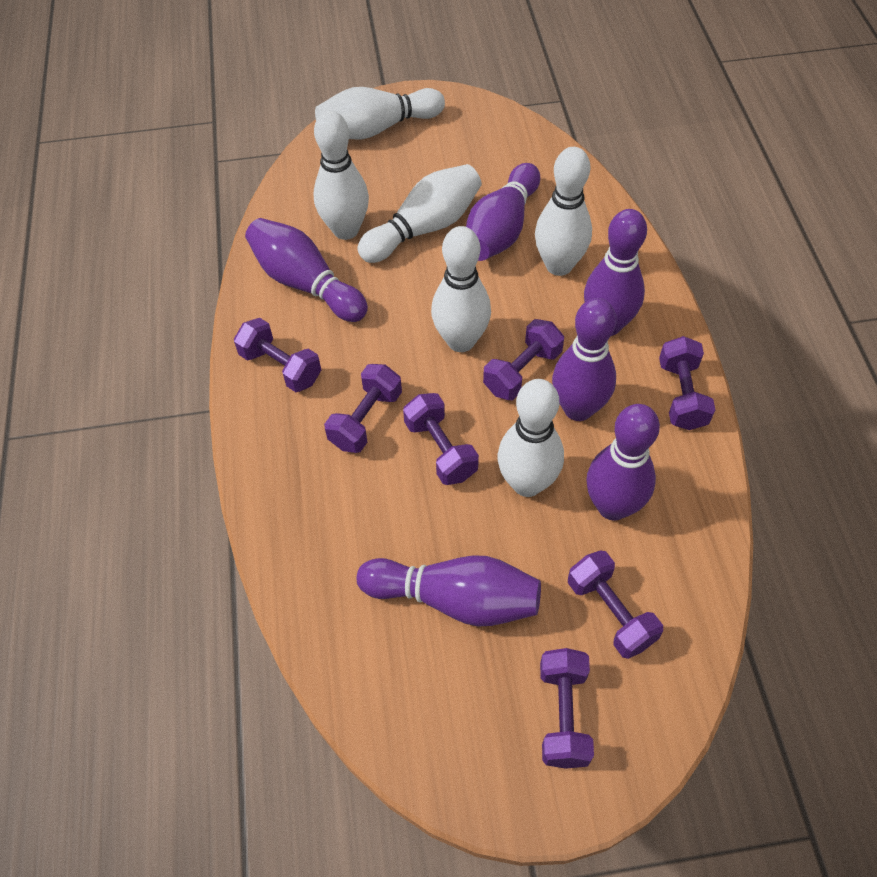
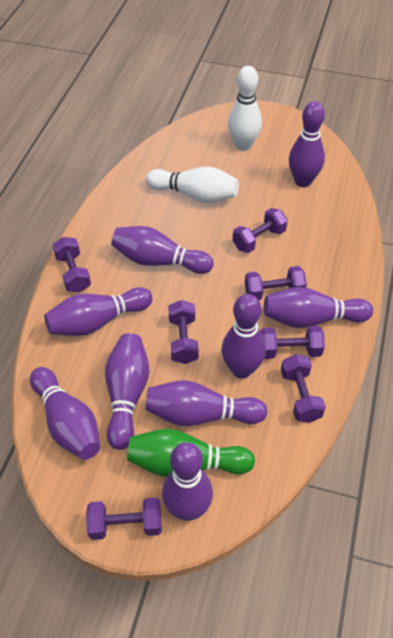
green bowling pin: 0 -> 1
purple bowling pin: 6 -> 9
white bowling pin: 6 -> 2

